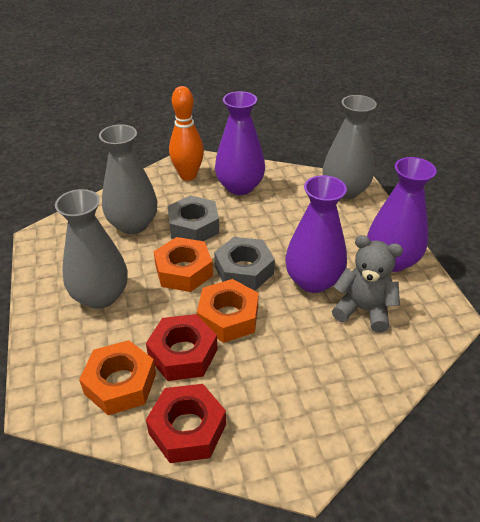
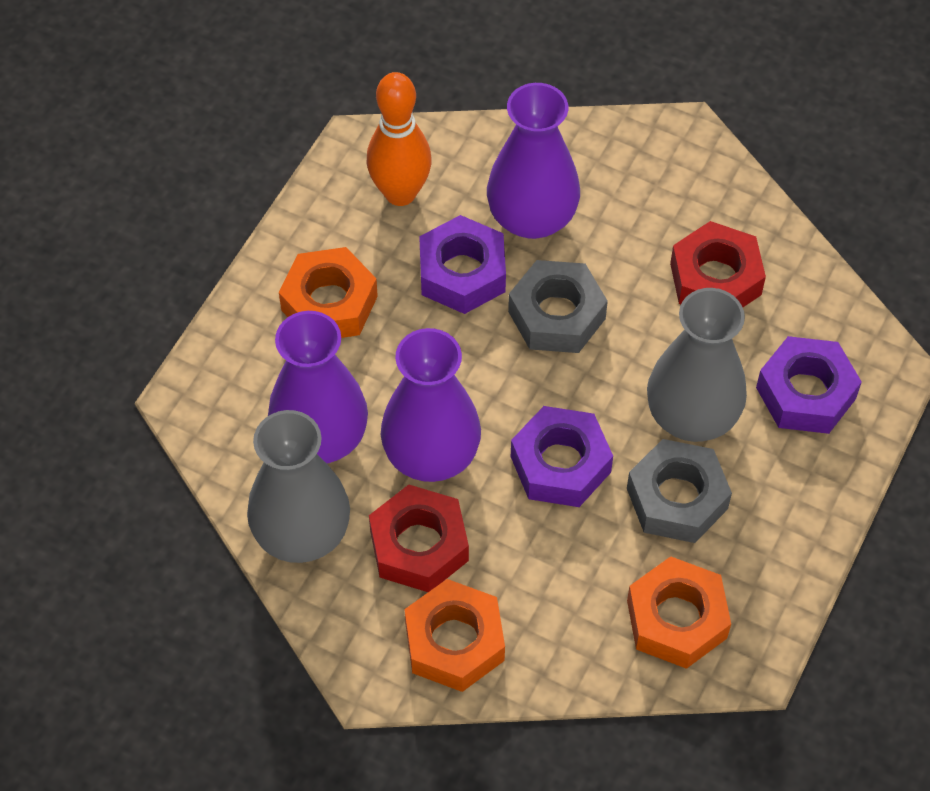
grey teddy bear: 1 -> 0
grey vase: 3 -> 2
purple nut: 0 -> 3

